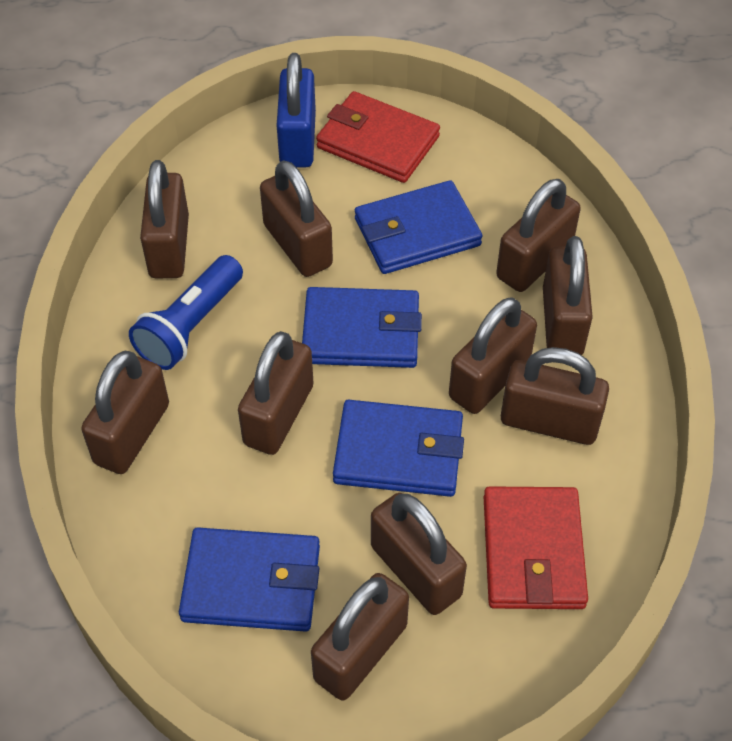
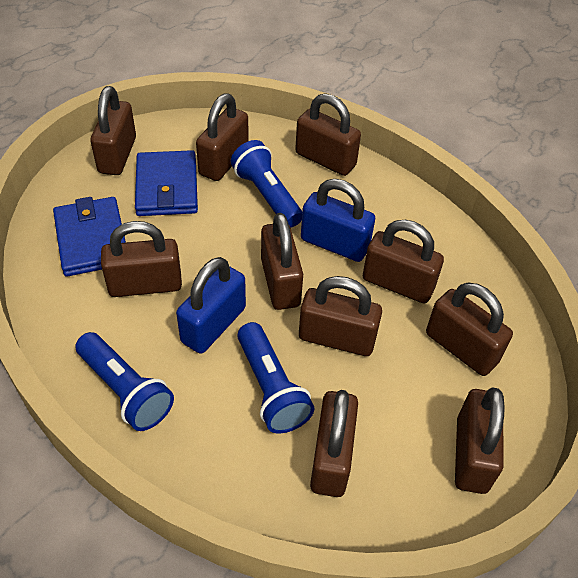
blue flashlight: 1 -> 3
blue padlock: 1 -> 2
blue wallet: 4 -> 2
red wallet: 2 -> 0

